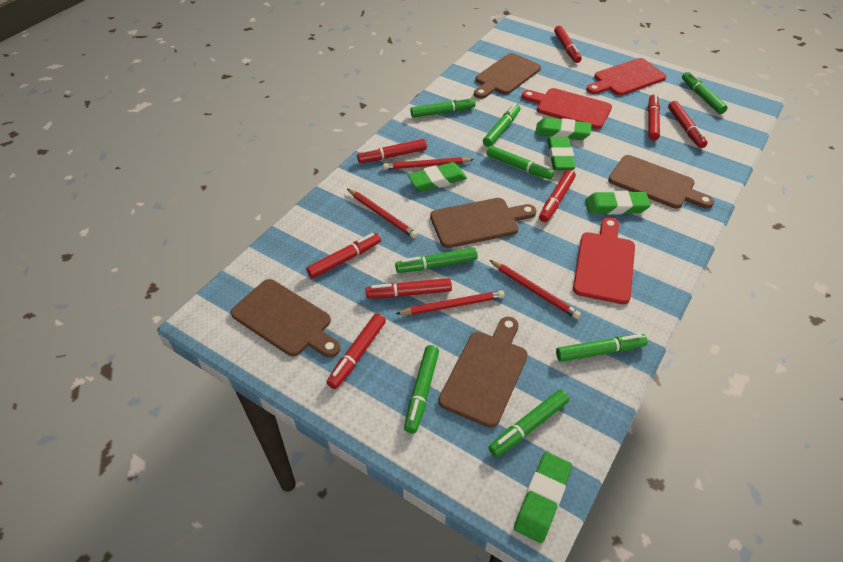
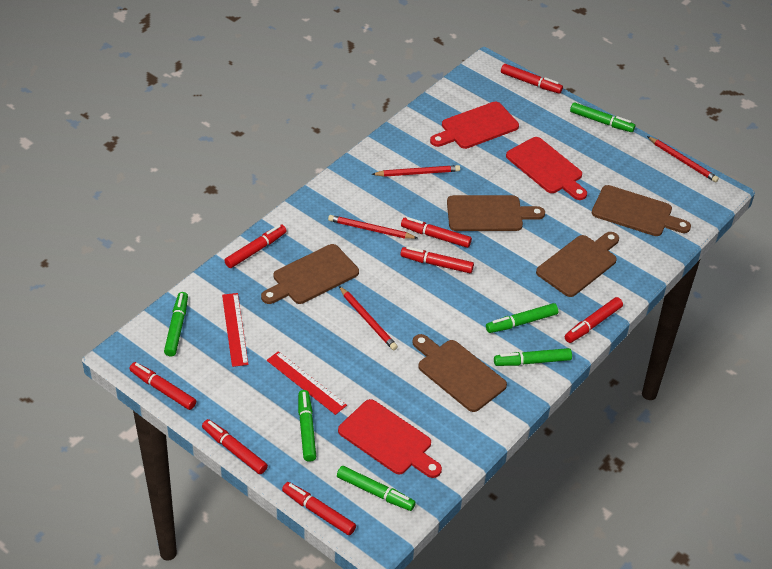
green eraser: 5 -> 0
green marker: 8 -> 6
red ruler: 0 -> 2

